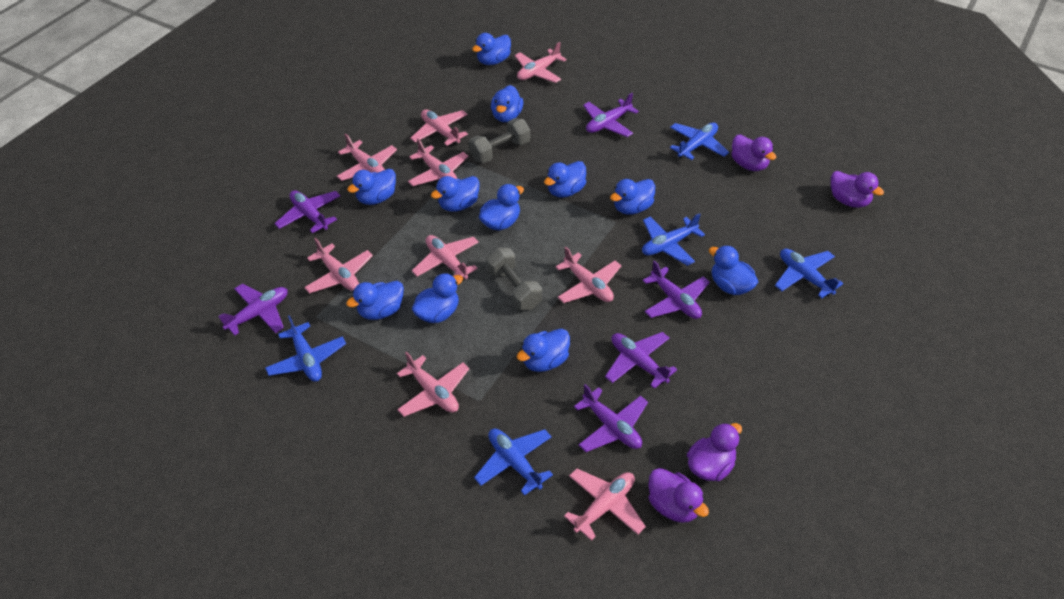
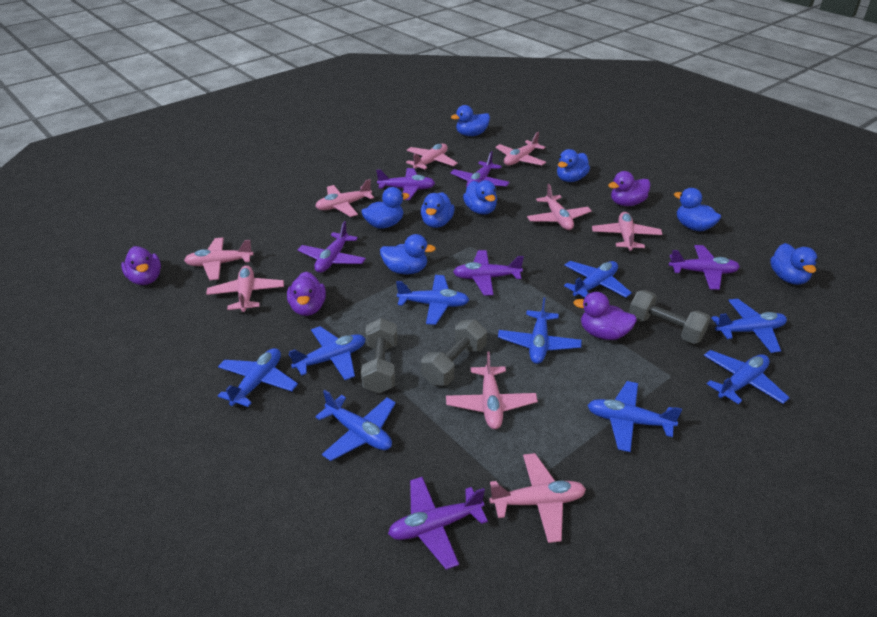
blue duck: 11 -> 8
blue plane: 5 -> 9
grey dumbbell: 2 -> 3

